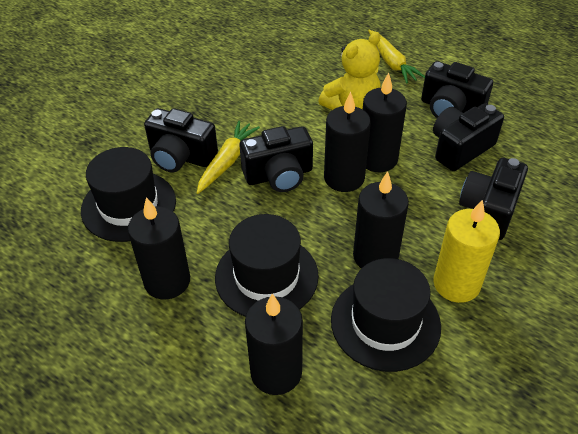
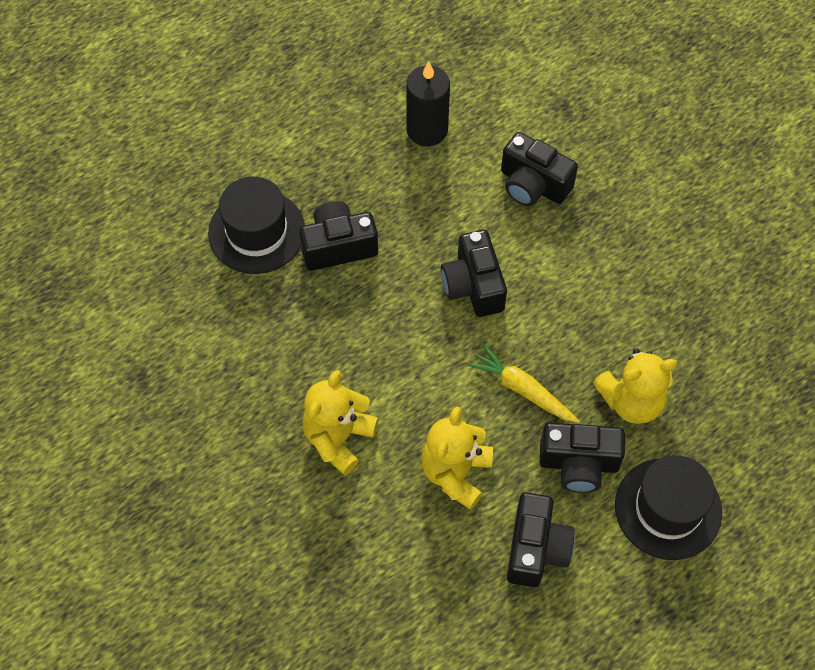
black candle: 5 -> 1
black hat: 3 -> 2
yellow candle: 1 -> 0
yellow carrot: 2 -> 1
yellow teddy bear: 1 -> 3

